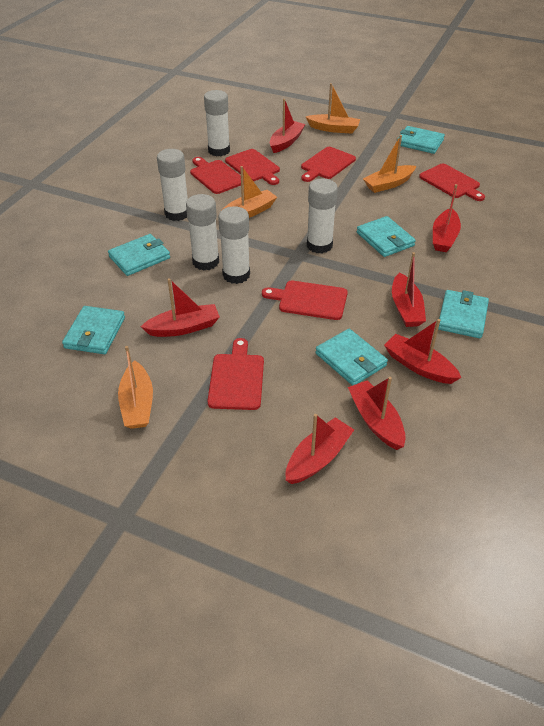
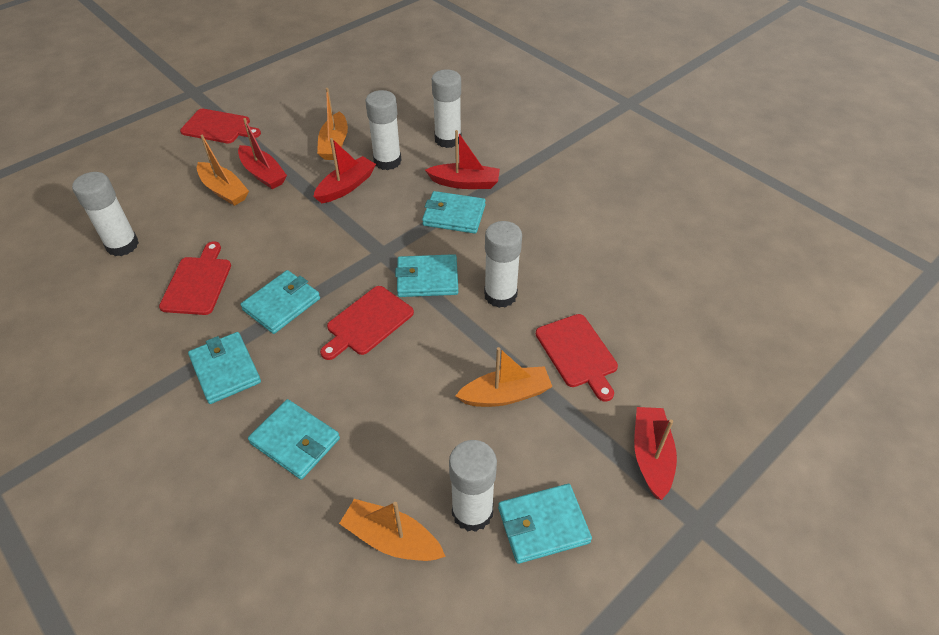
red boat: 7 -> 4
red cutting board: 6 -> 4

